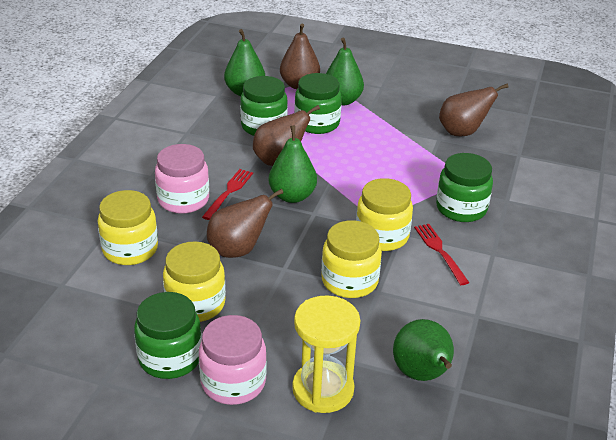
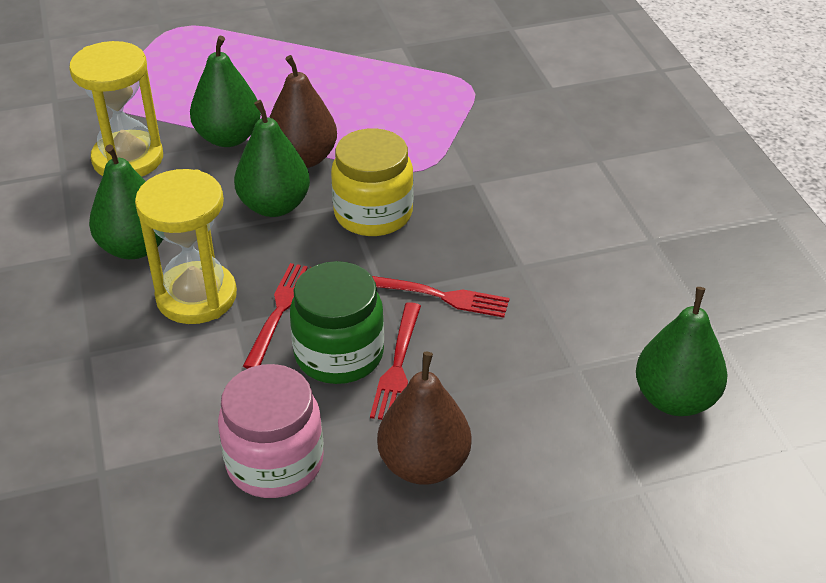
brown pear: 4 -> 2
green jar: 4 -> 1
pink jar: 2 -> 1
red fork: 2 -> 3
yellow hourglass: 1 -> 2
yellow jar: 4 -> 1

